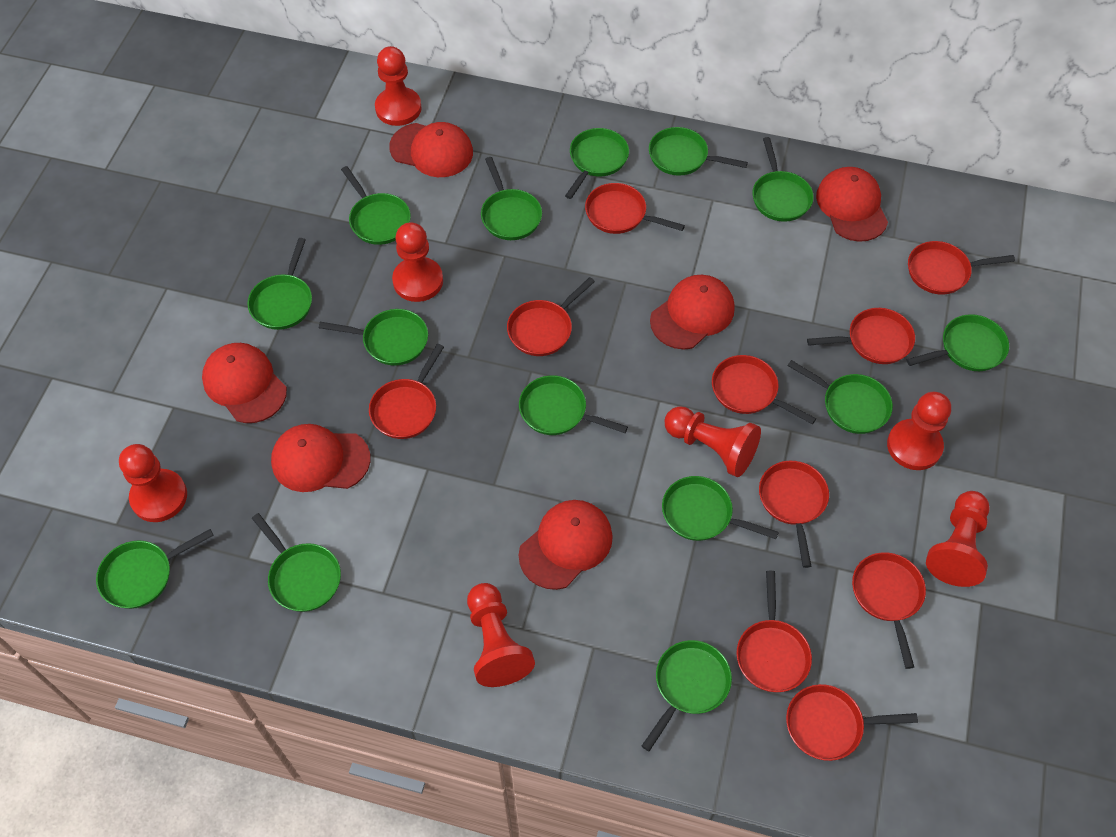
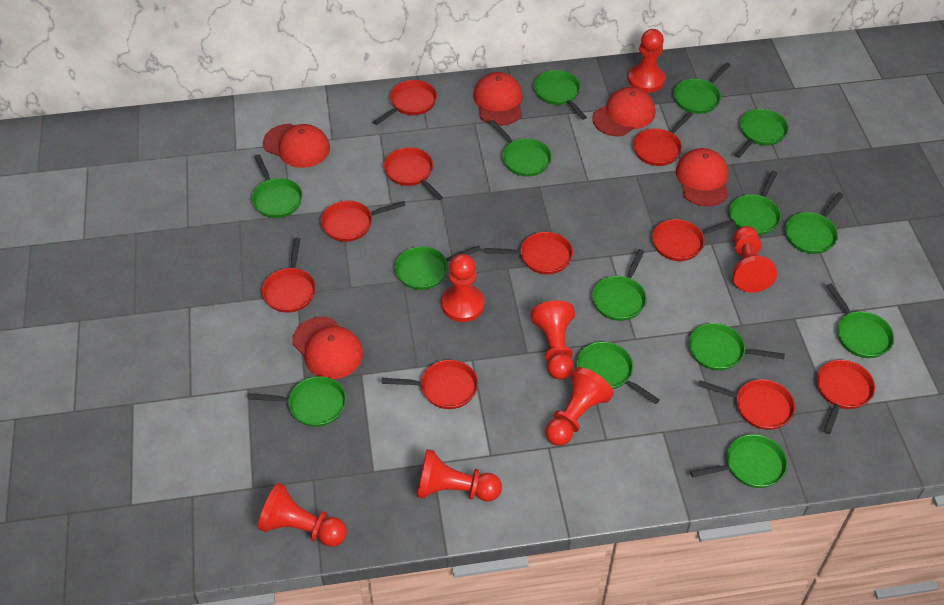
red cap: 6 -> 5

